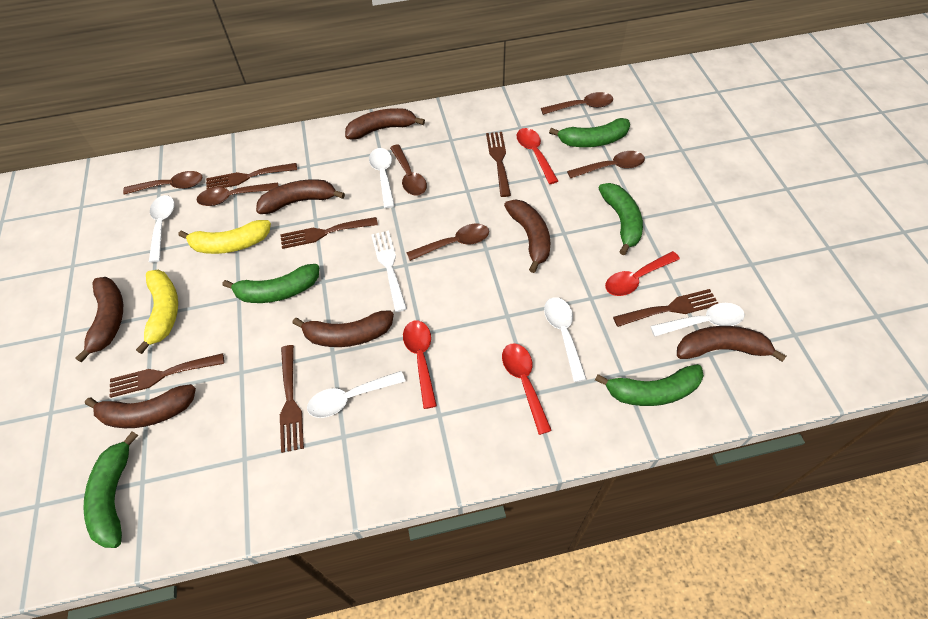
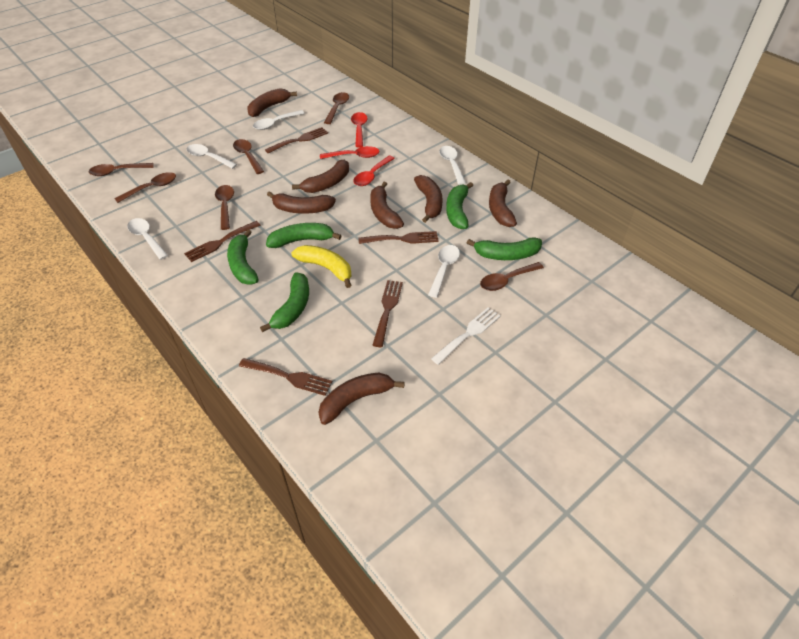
brown fork: 6 -> 5
red spoon: 4 -> 3
yellow banana: 2 -> 1

